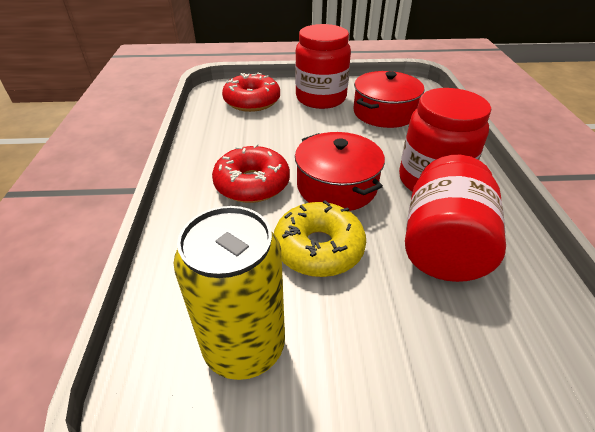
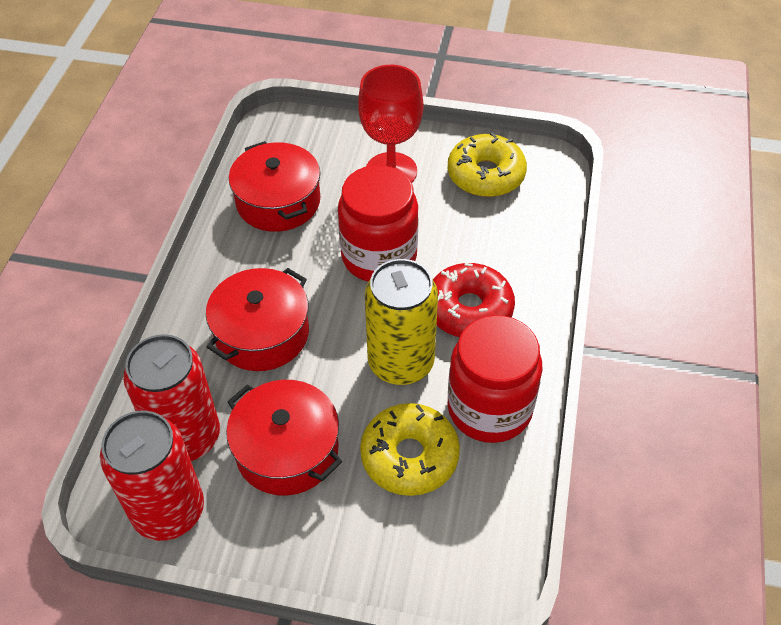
red can: 0 -> 2
red donut: 2 -> 1
red goblet: 0 -> 1
red jar: 3 -> 2
red pot: 2 -> 3
yellow donut: 1 -> 2

